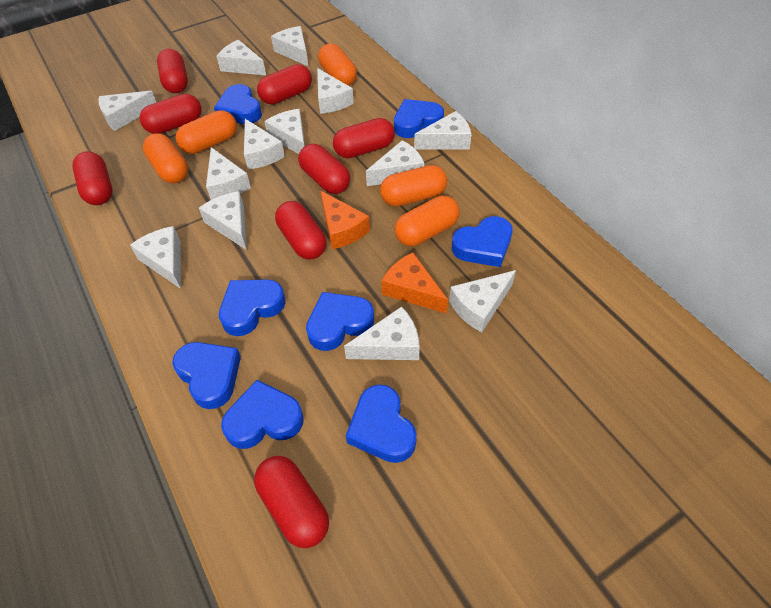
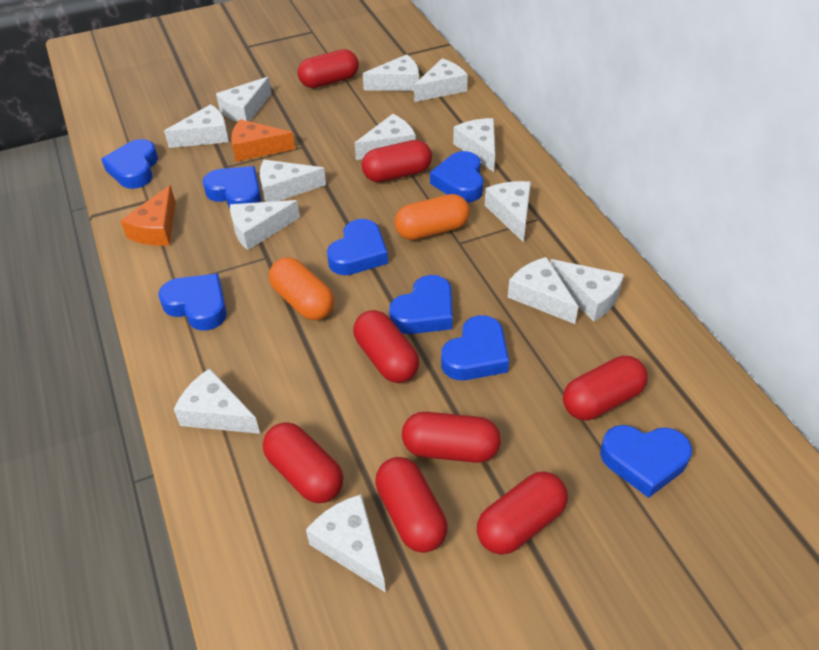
orange capsule: 5 -> 2

